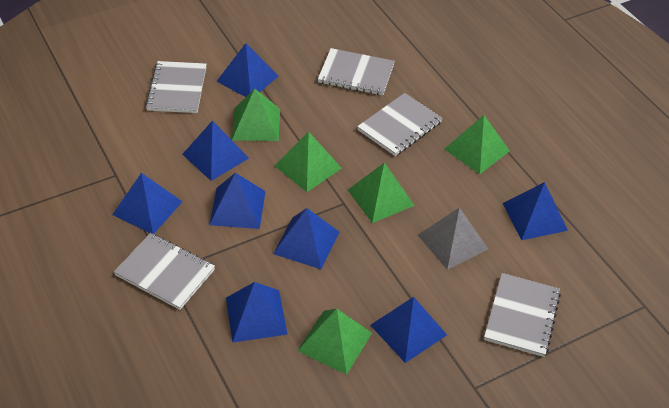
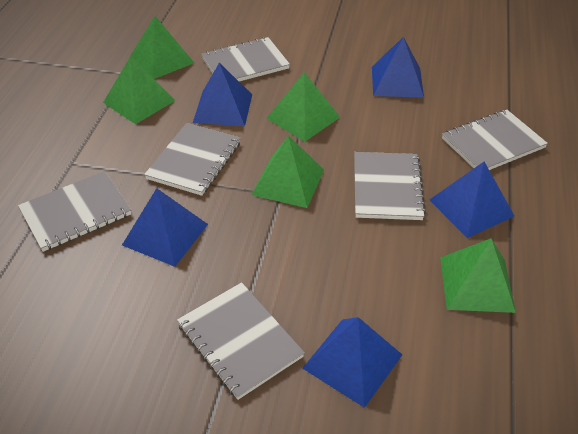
blue pyramid: 8 -> 5
grey notebook: 5 -> 6
grey pyramid: 1 -> 0

